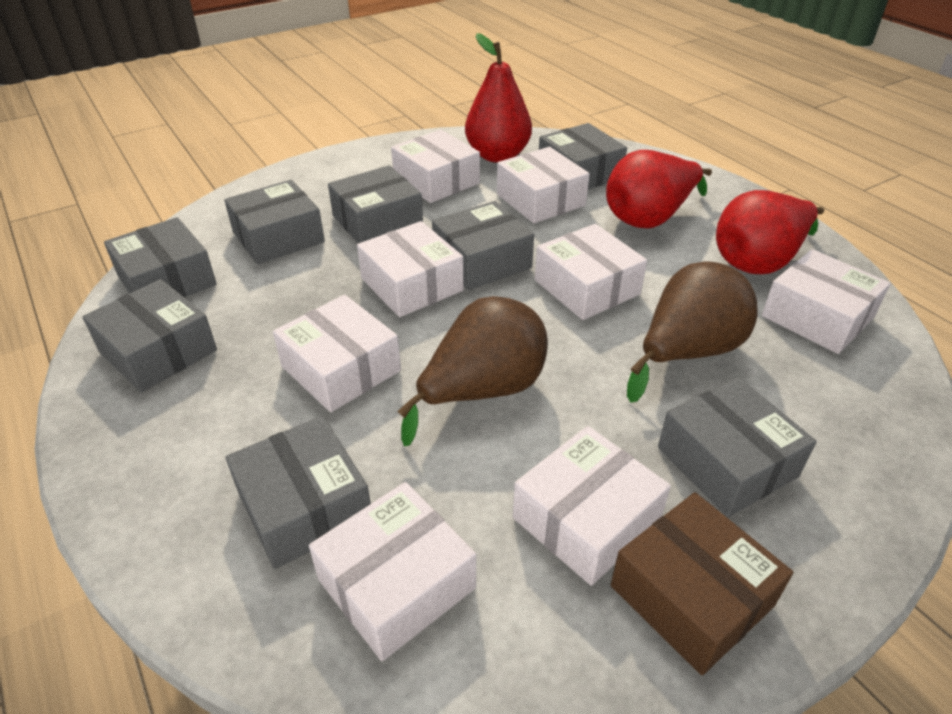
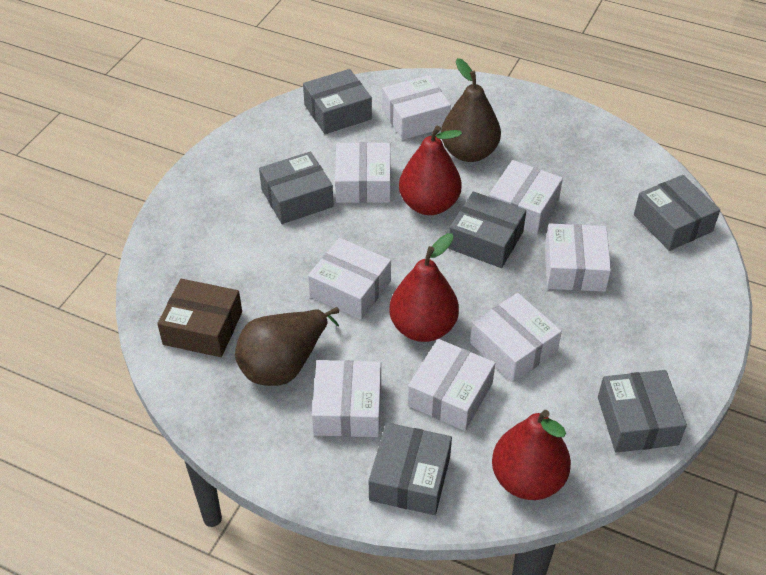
grey box: 8 -> 6

